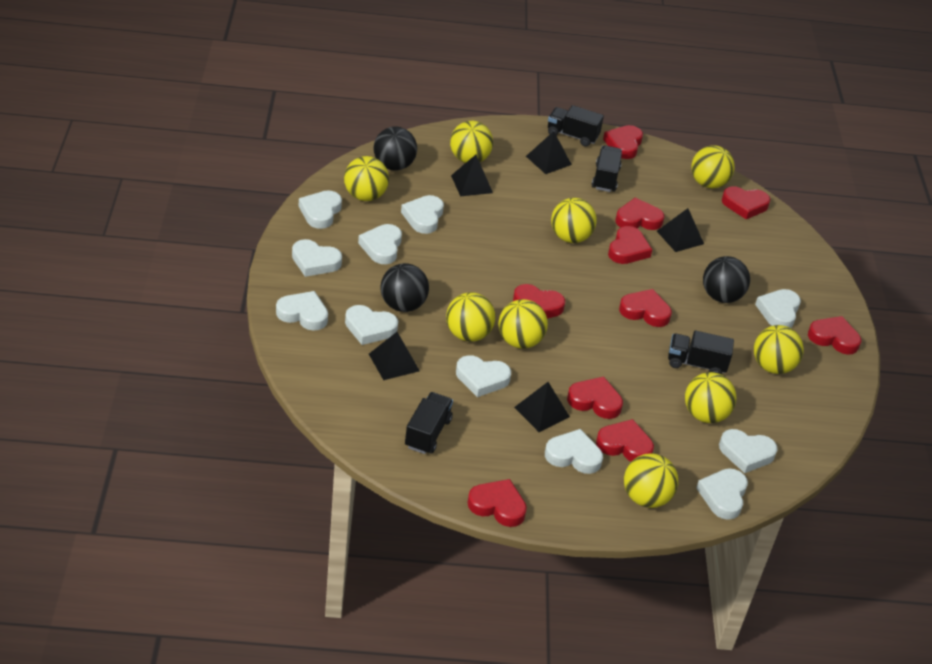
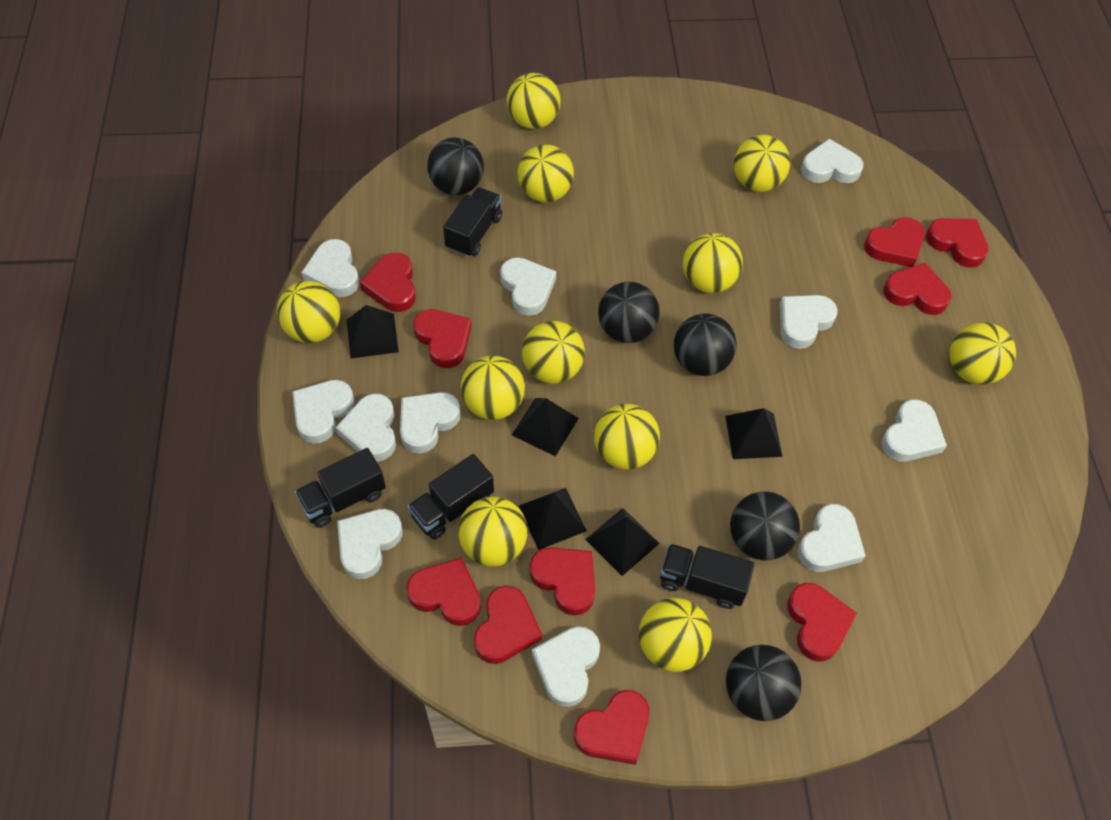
black ball: 3 -> 5
yellow ball: 9 -> 11

